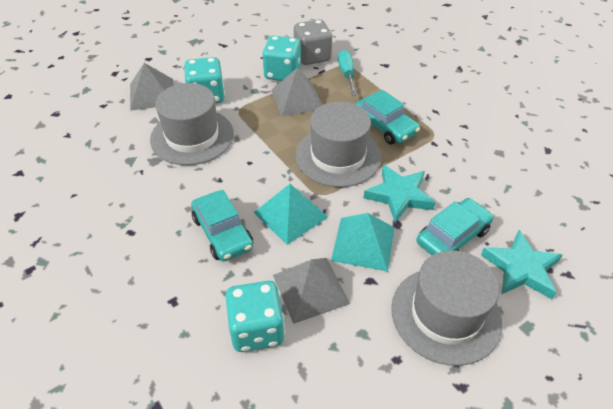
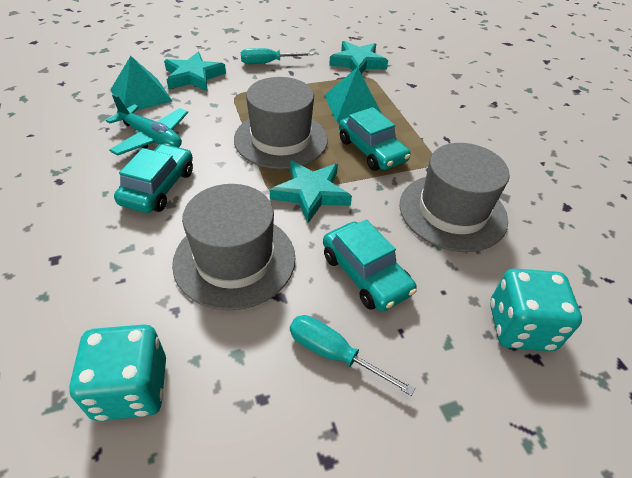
grey dice: 1 -> 0
grey pyramid: 3 -> 0
turquoise dice: 3 -> 2
turquoise plane: 0 -> 1
turquoise screwdriver: 1 -> 2
turquoise star: 2 -> 3

